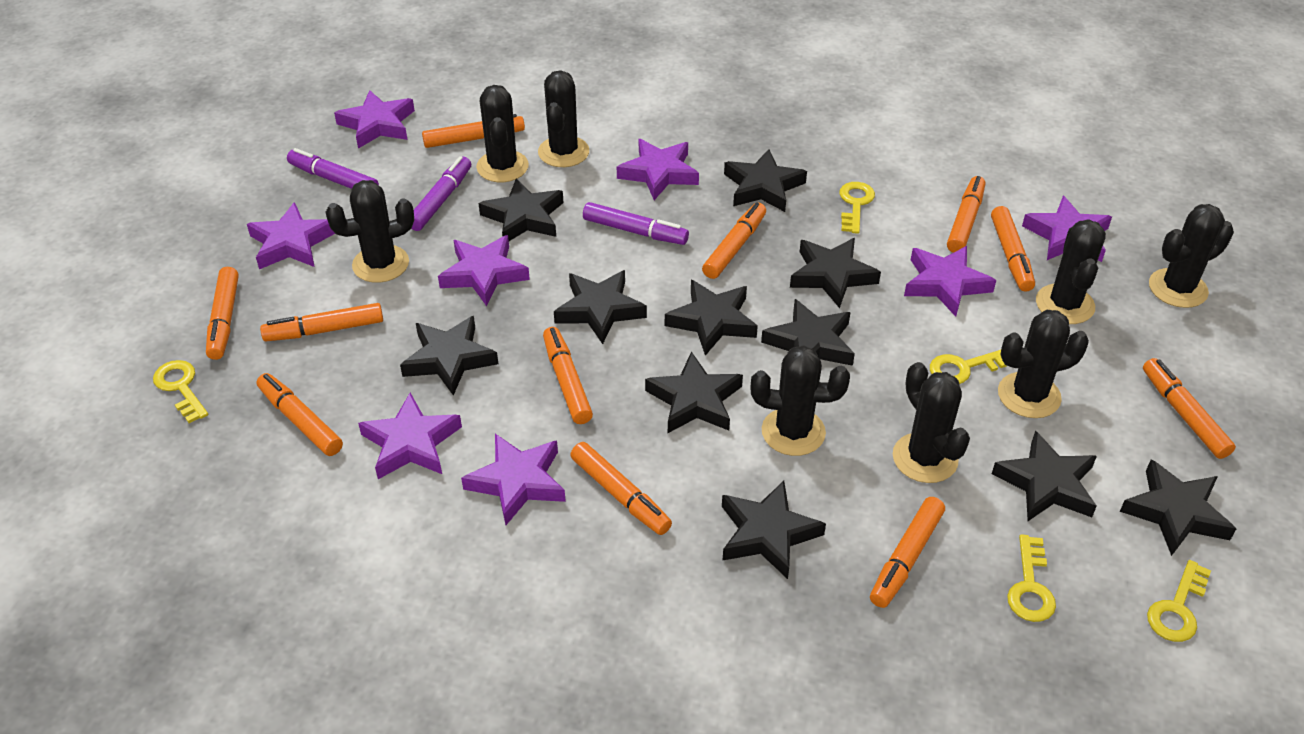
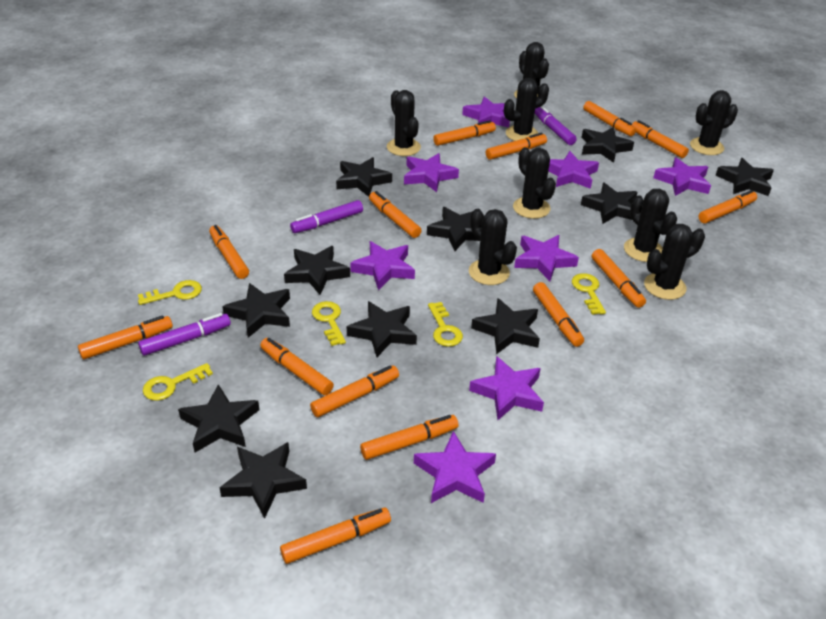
orange marker: 11 -> 14

